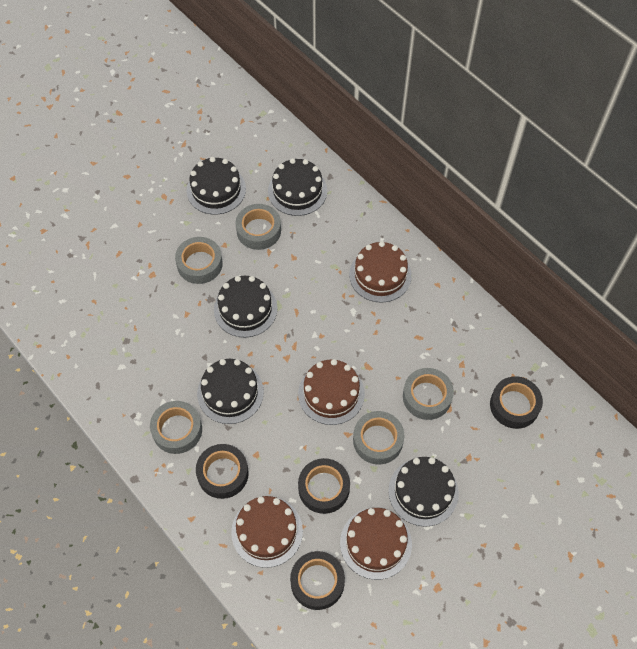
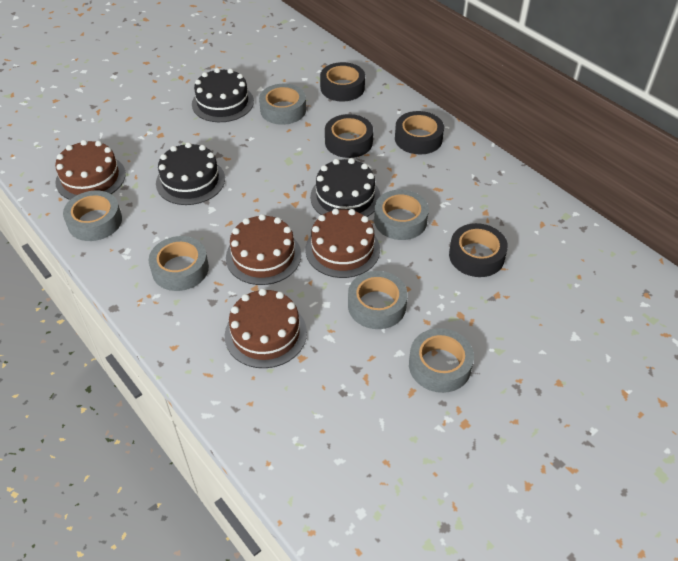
black cake: 5 -> 3
grey tape: 5 -> 6

